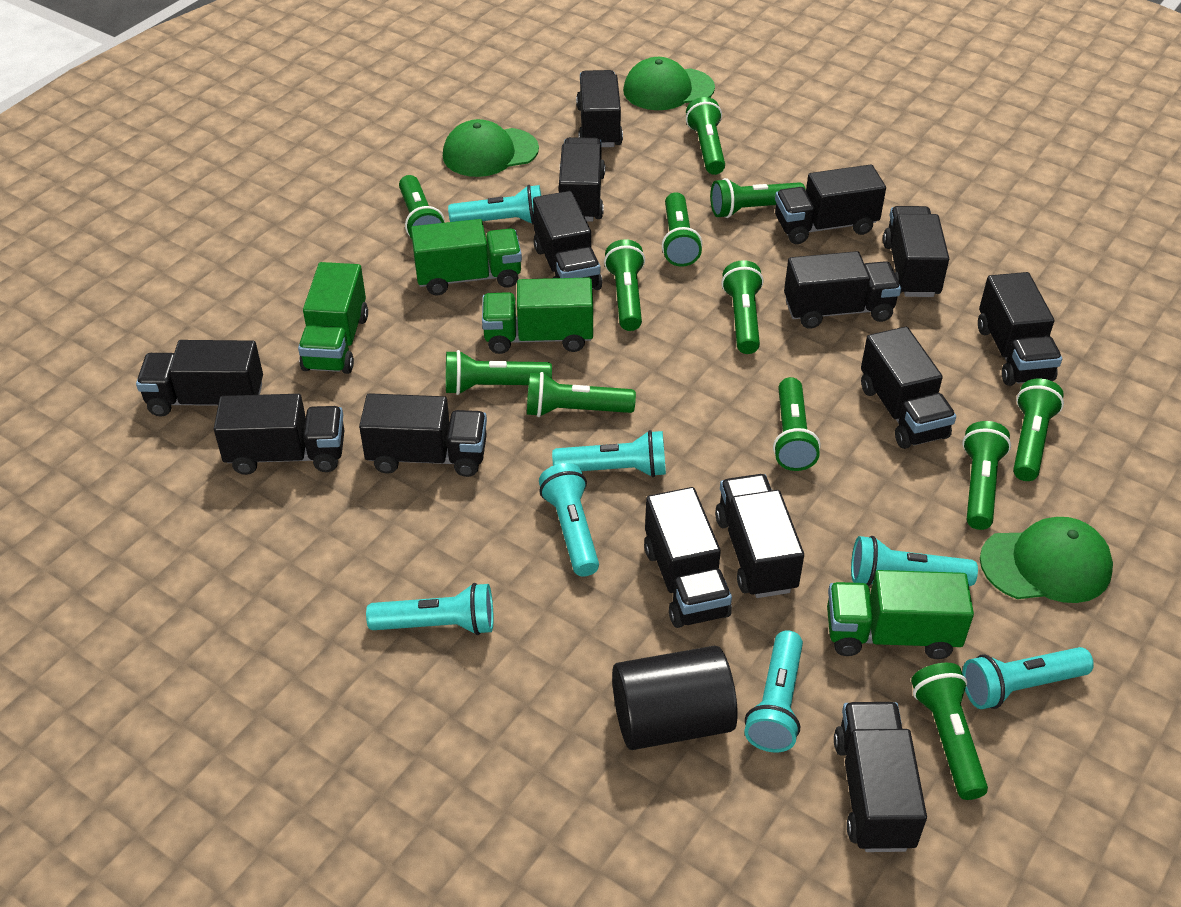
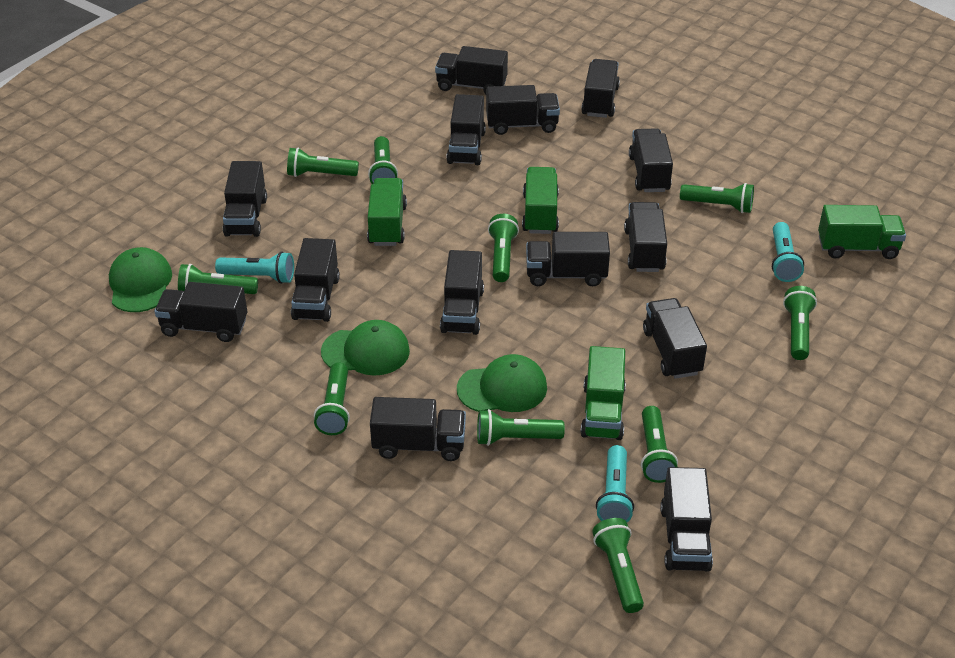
black cylinder: 1 -> 0
green flashlight: 12 -> 10
turquoise flashlight: 7 -> 3

